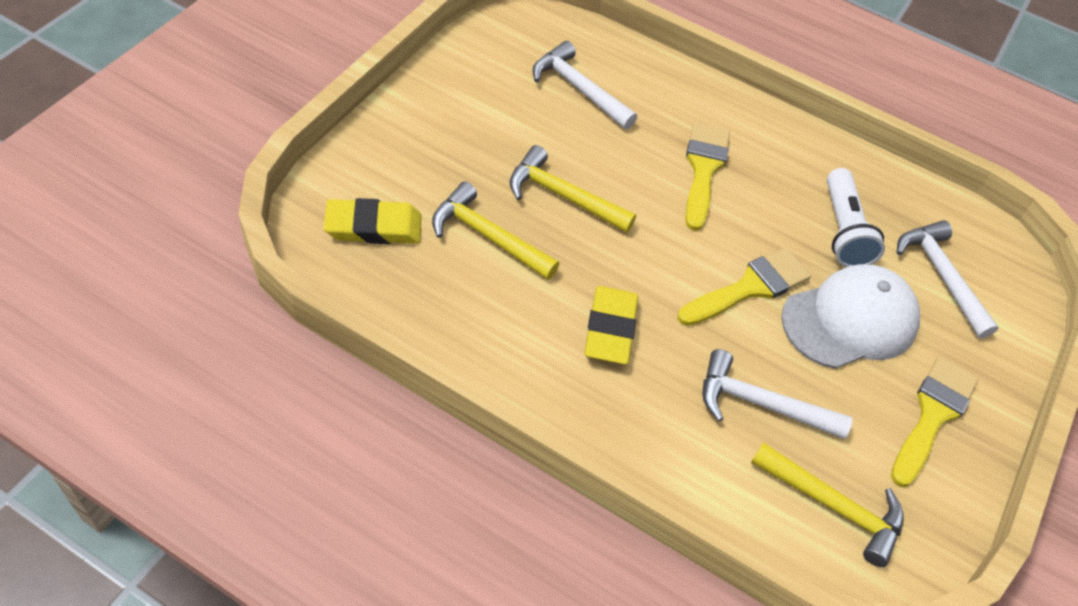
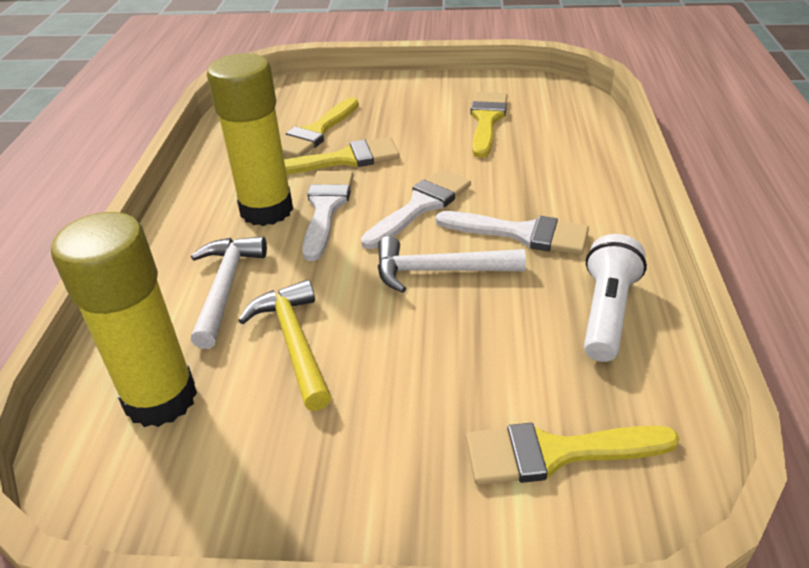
white brush: 0 -> 3
white cap: 1 -> 0
white hammer: 3 -> 2
yellow brush: 3 -> 4
yellow eraser: 2 -> 0
yellow glue stick: 0 -> 2
yellow hammer: 3 -> 1

